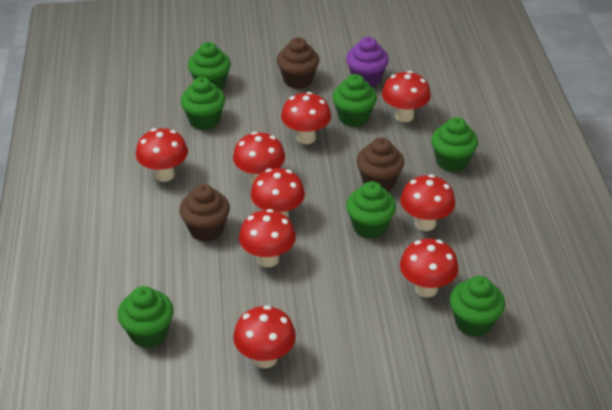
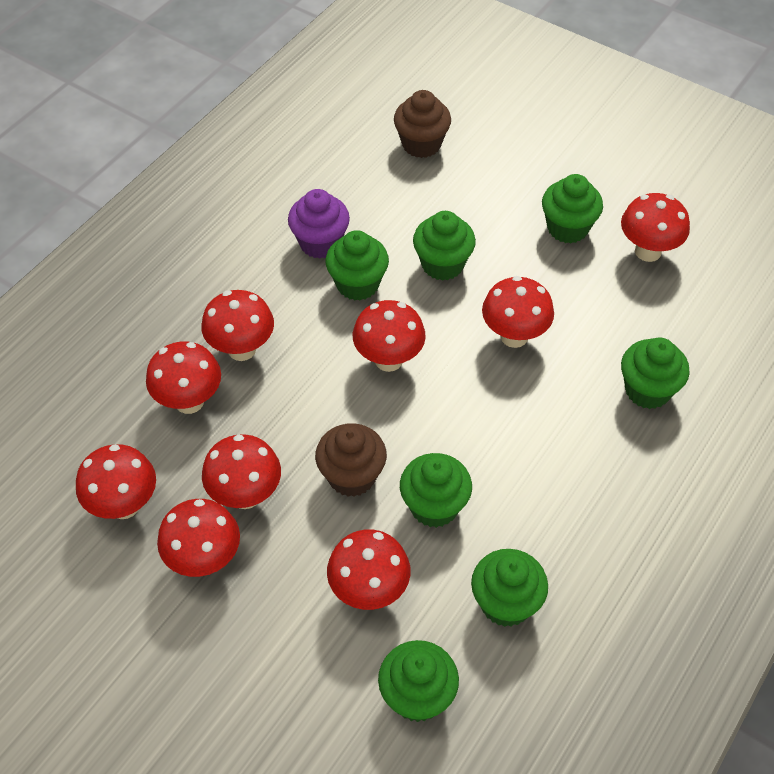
brown cupcake: 3 -> 2

